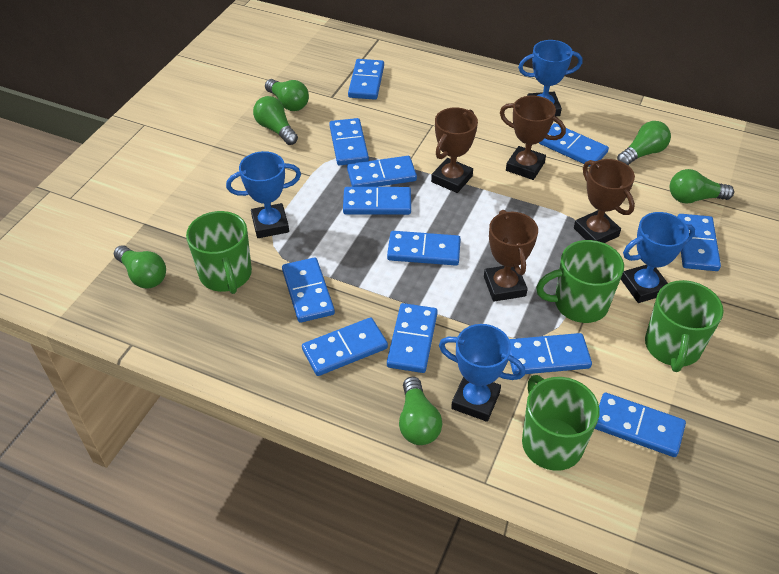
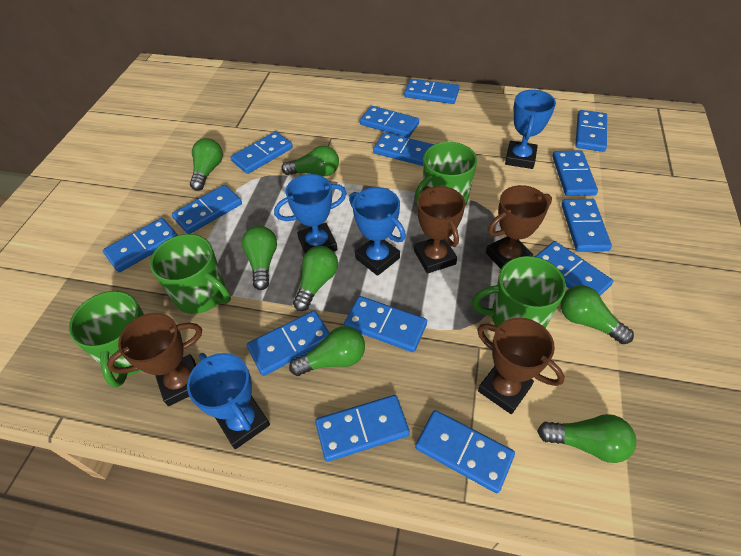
blue domino: 12 -> 14
green light bulb: 6 -> 7

